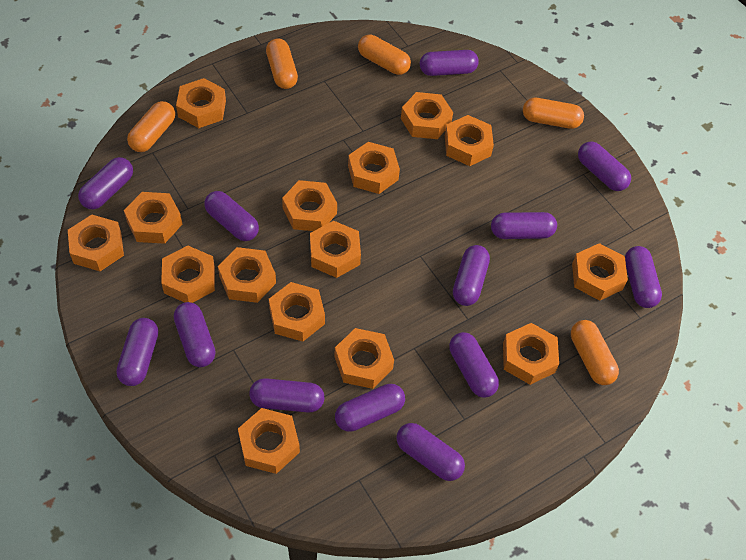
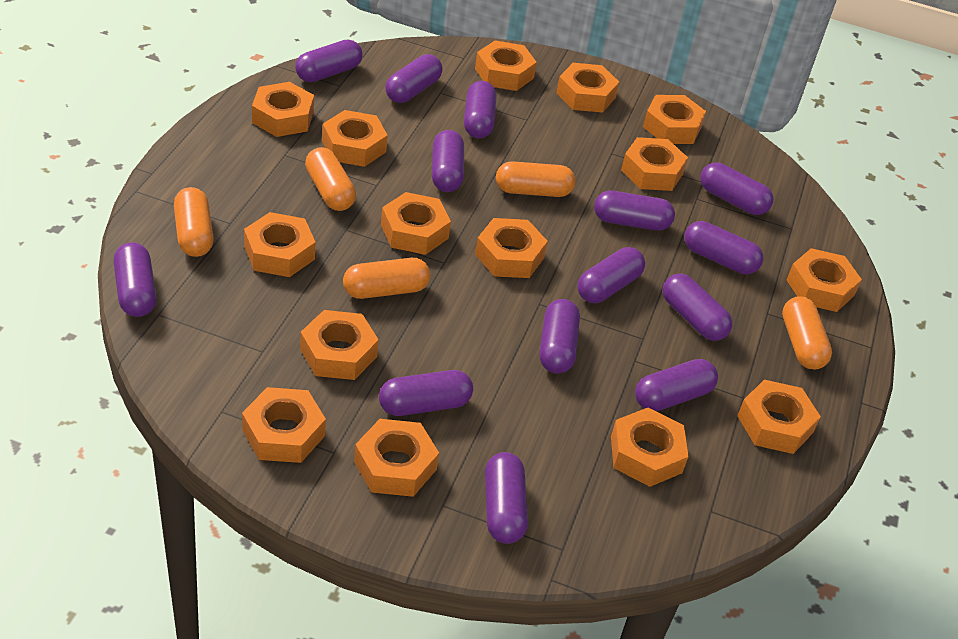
purple capsule: 13 -> 14

